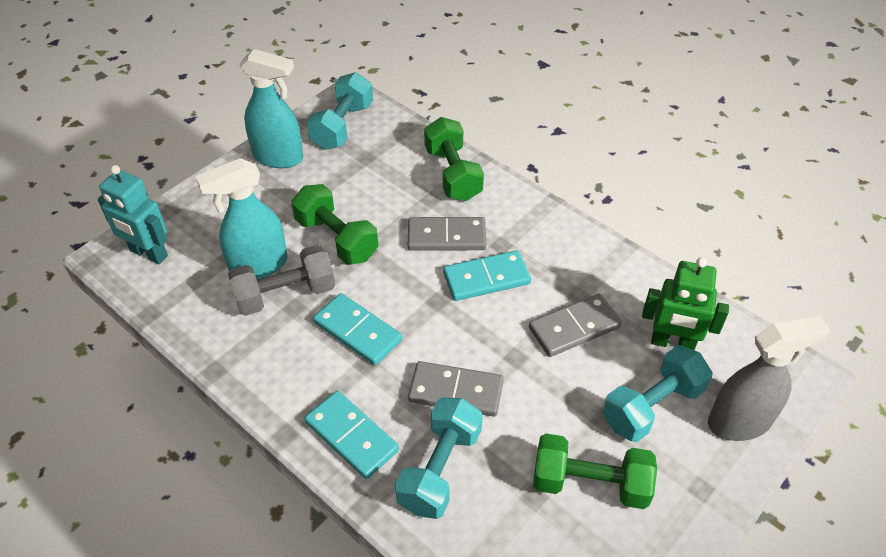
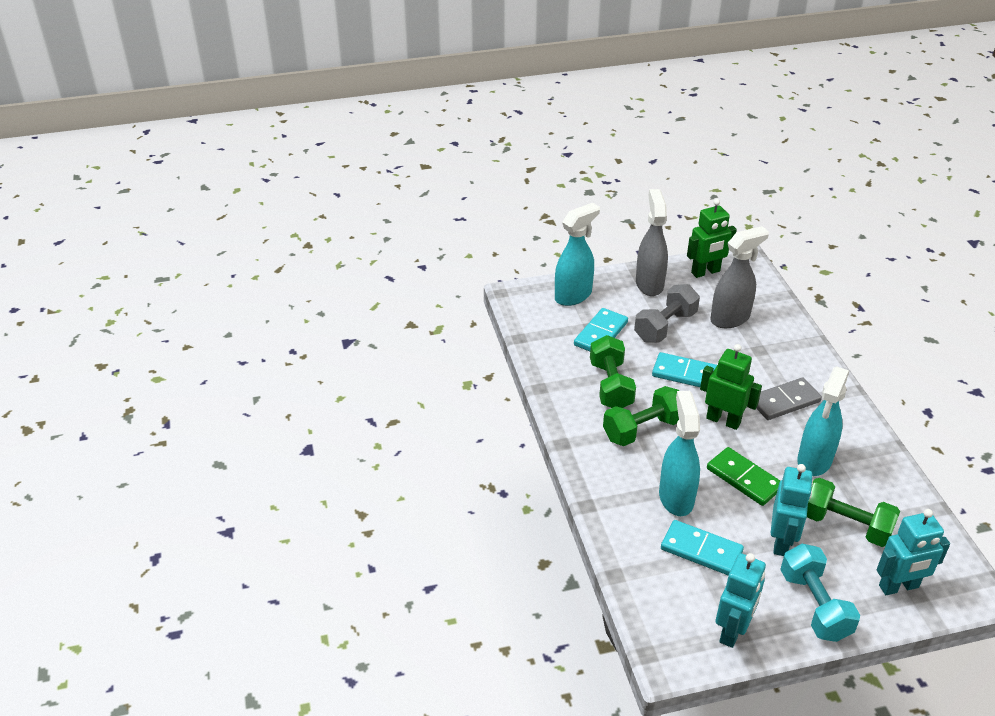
green domino: 0 -> 1
green robot: 1 -> 2
grey domino: 3 -> 1
grey spray bottle: 1 -> 2
turquoise dumbbell: 3 -> 1
turquoise robot: 1 -> 3
turquoise spray bottle: 2 -> 3

